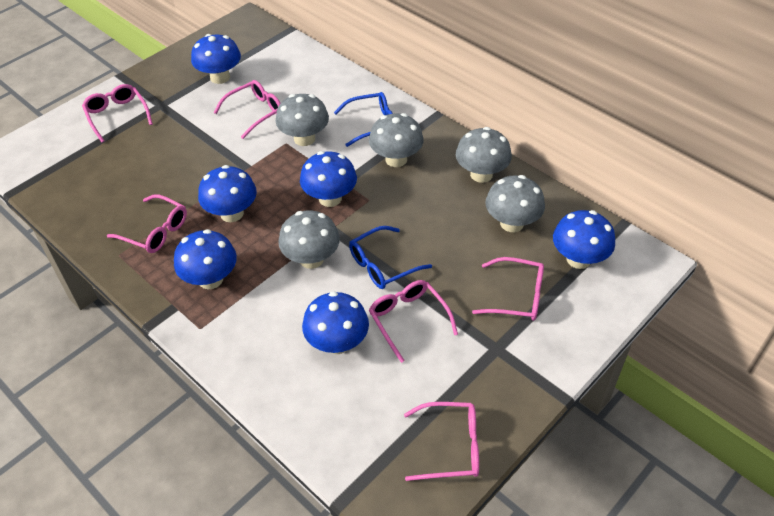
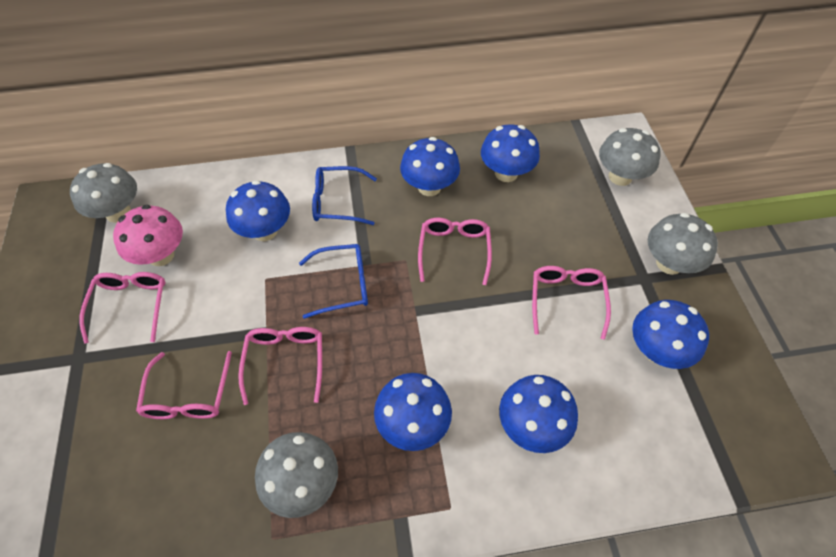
grey mushroom: 5 -> 4
pink glasses: 6 -> 5
pink mushroom: 0 -> 1

